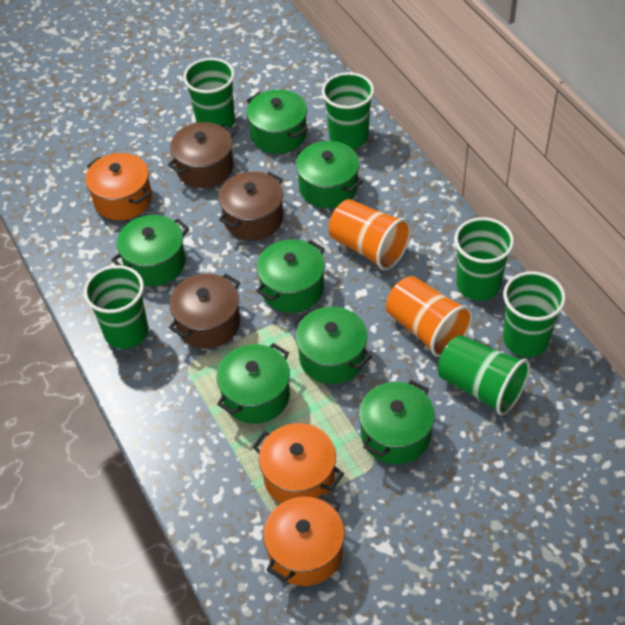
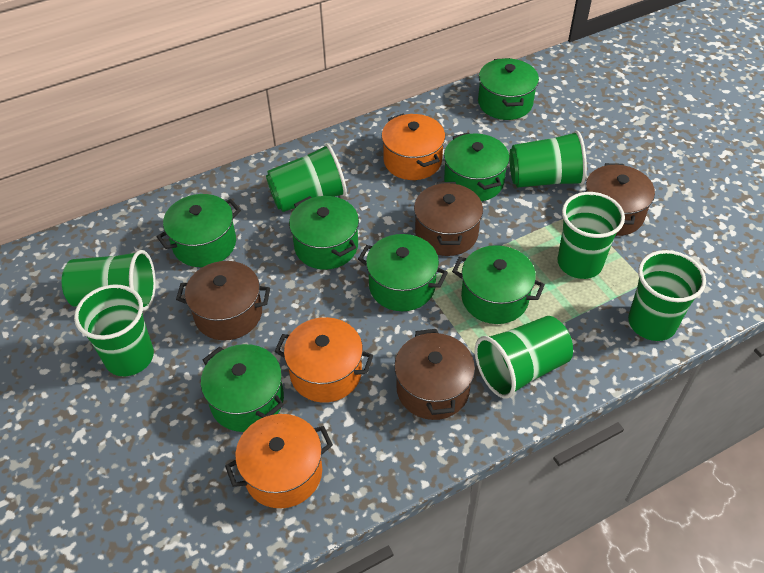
brown pot: 3 -> 4
green cup: 6 -> 7
orange cup: 2 -> 0

